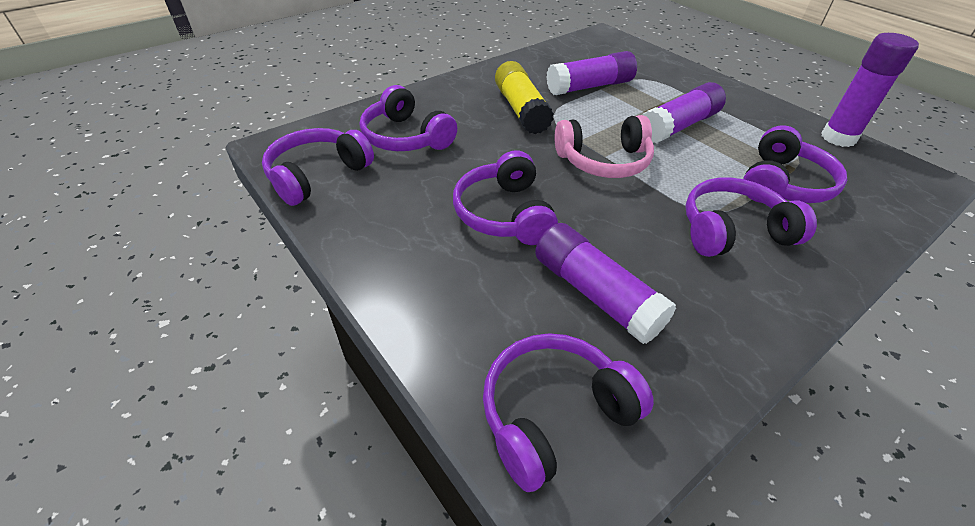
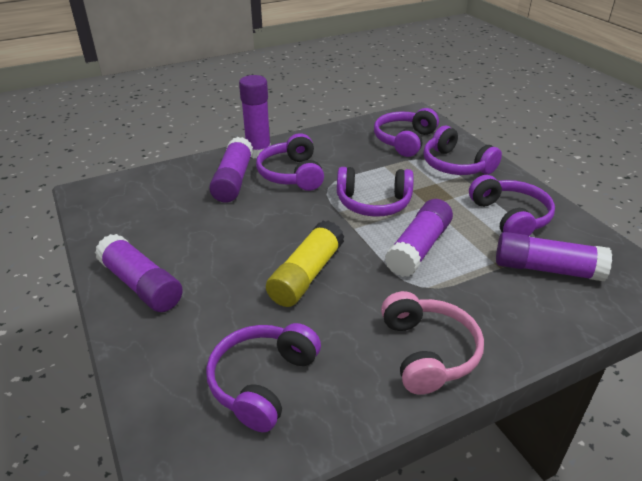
purple glue stick: 4 -> 5

